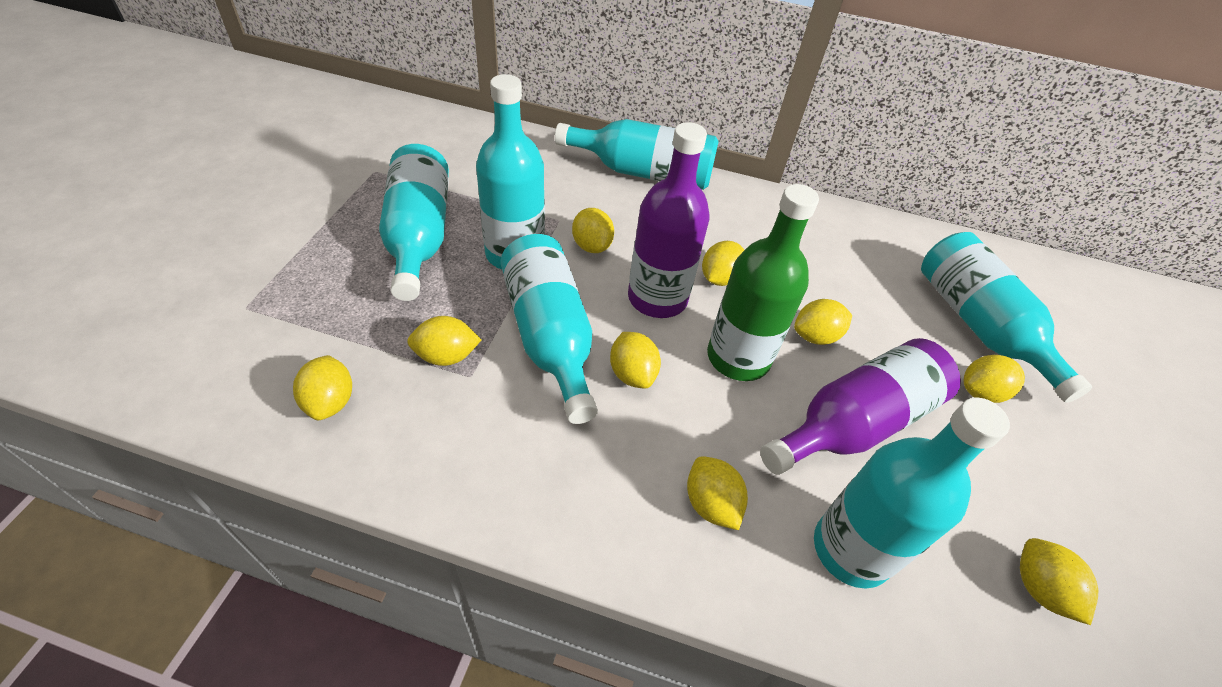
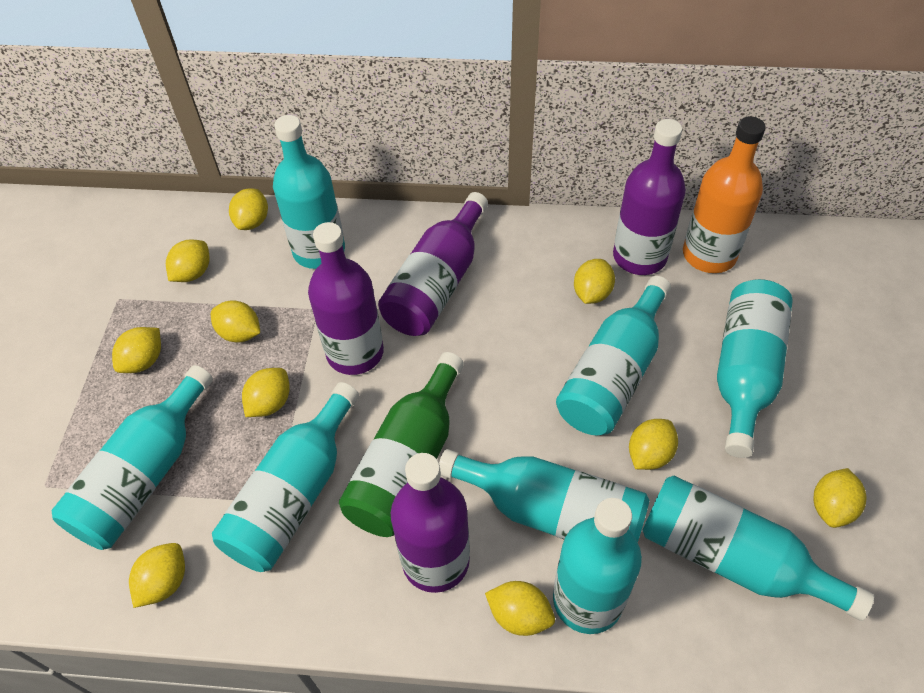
orange bottle: 0 -> 1
purple bottle: 2 -> 4
turquoise bottle: 6 -> 8
yellow lemon: 9 -> 10

